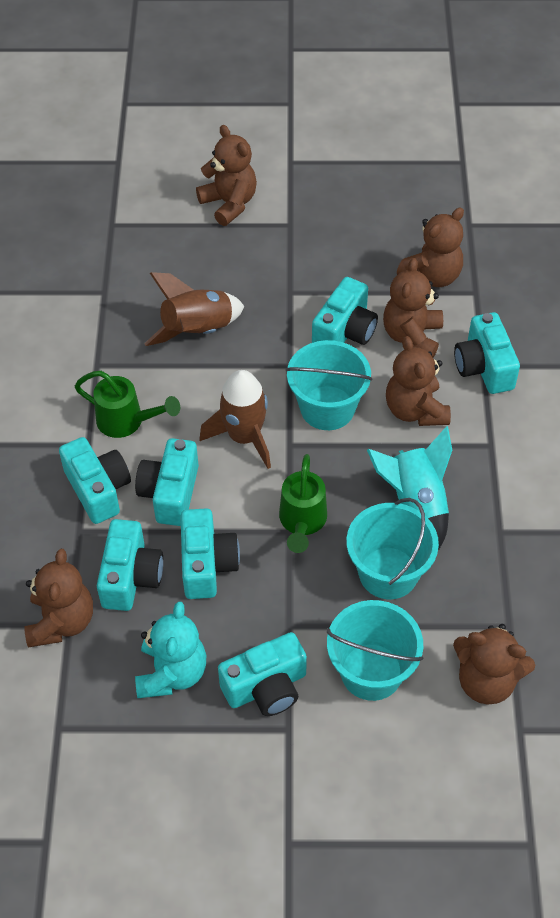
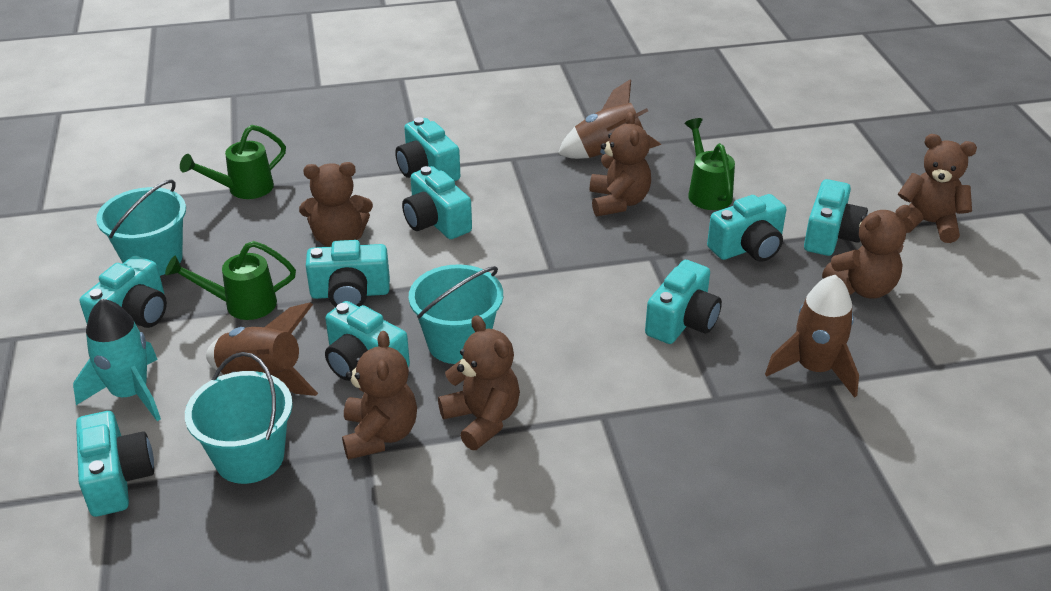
brown rocket: 2 -> 3
green watering can: 2 -> 3
turquoise camera: 7 -> 9
turquoise teddy bear: 1 -> 0

